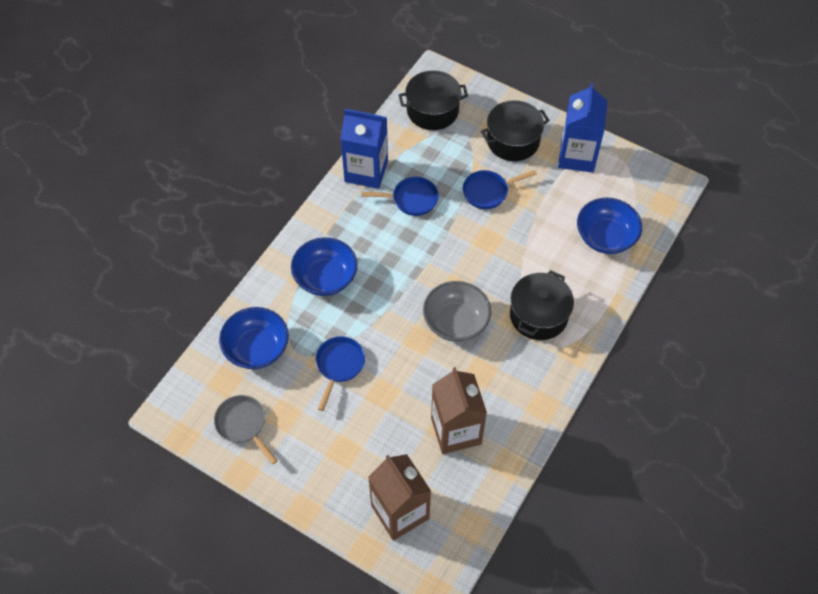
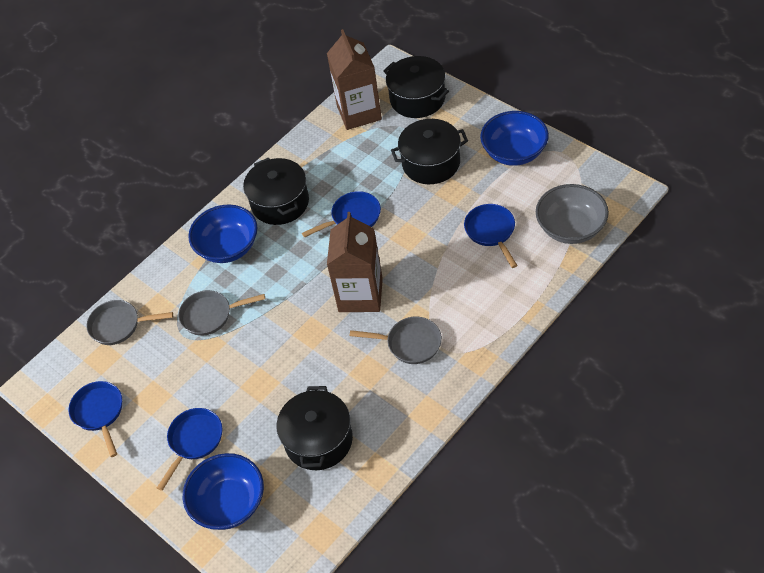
black pot: 3 -> 4
blue carton: 2 -> 0
blue pan: 3 -> 4
grey pan: 1 -> 3

